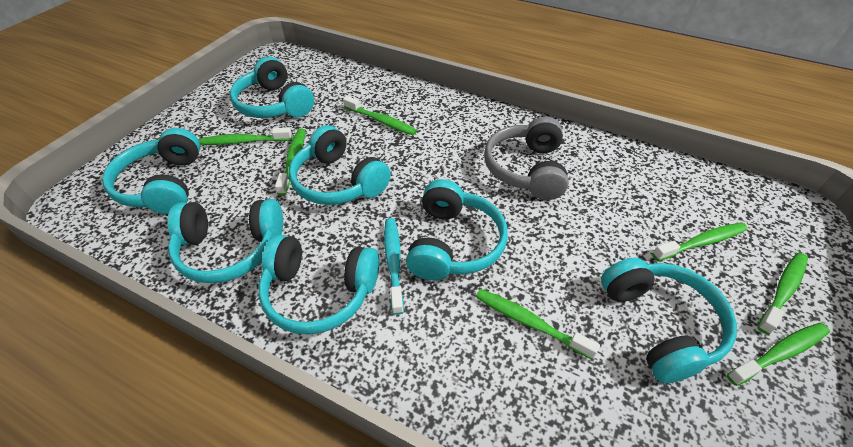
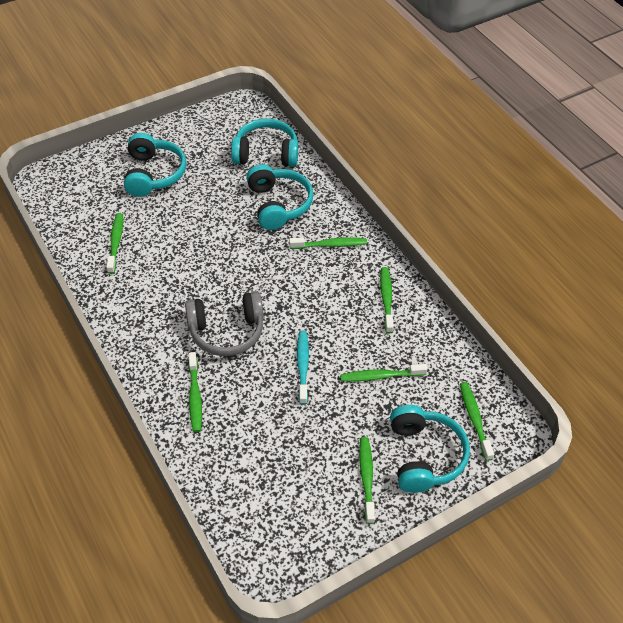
turquoise headphones: 7 -> 4

